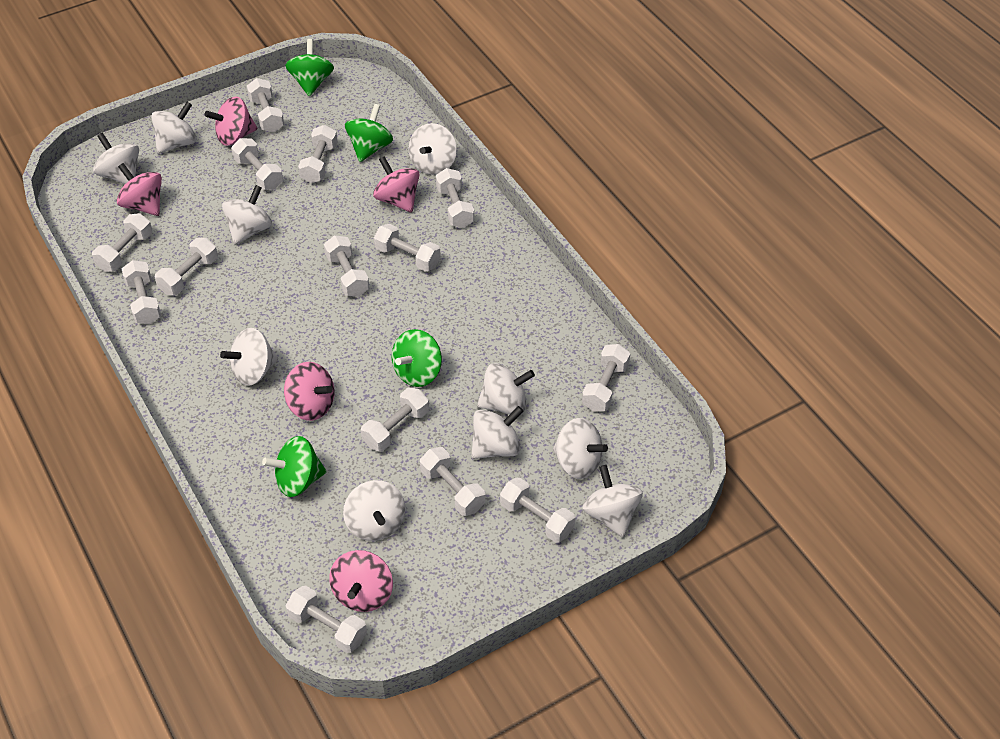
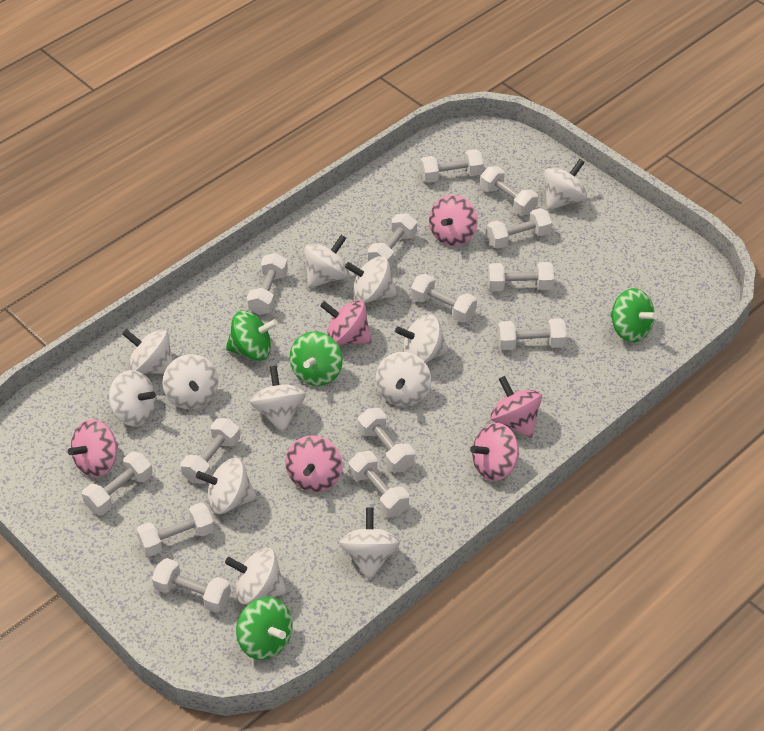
pink spinning top: 5 -> 6
white spinning top: 10 -> 12

